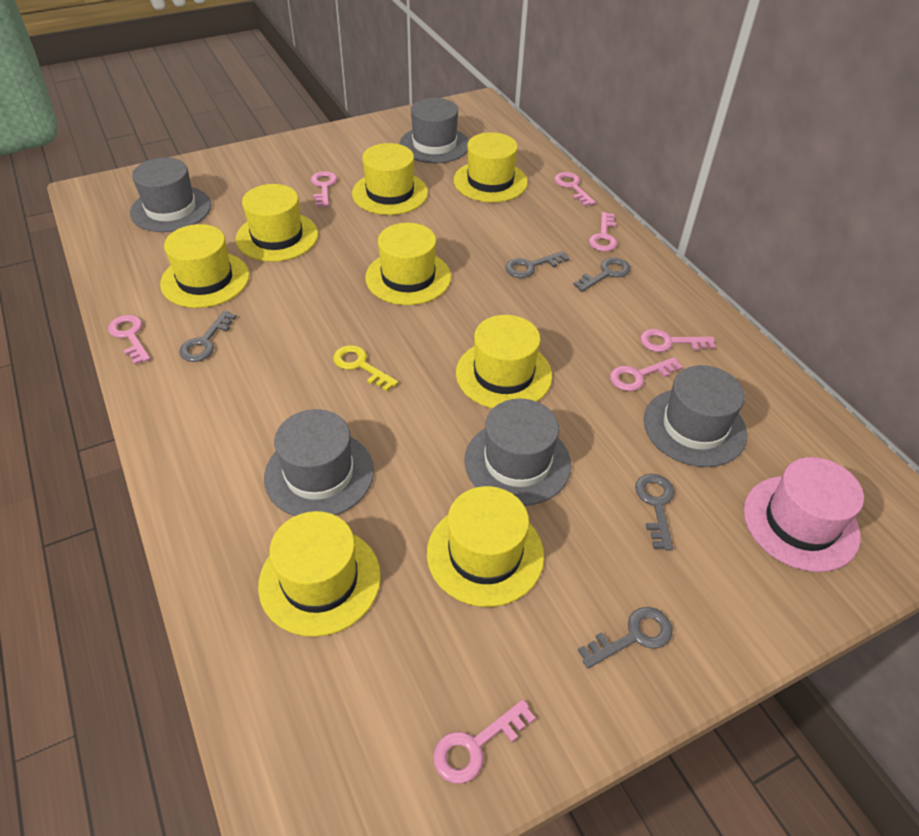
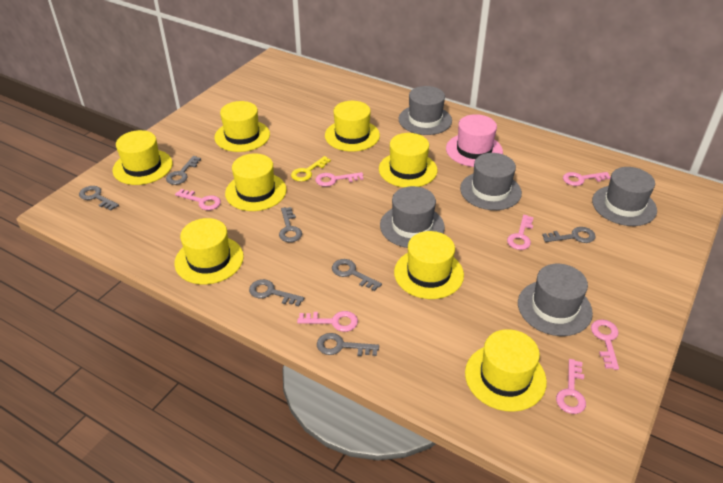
grey key: 5 -> 7

